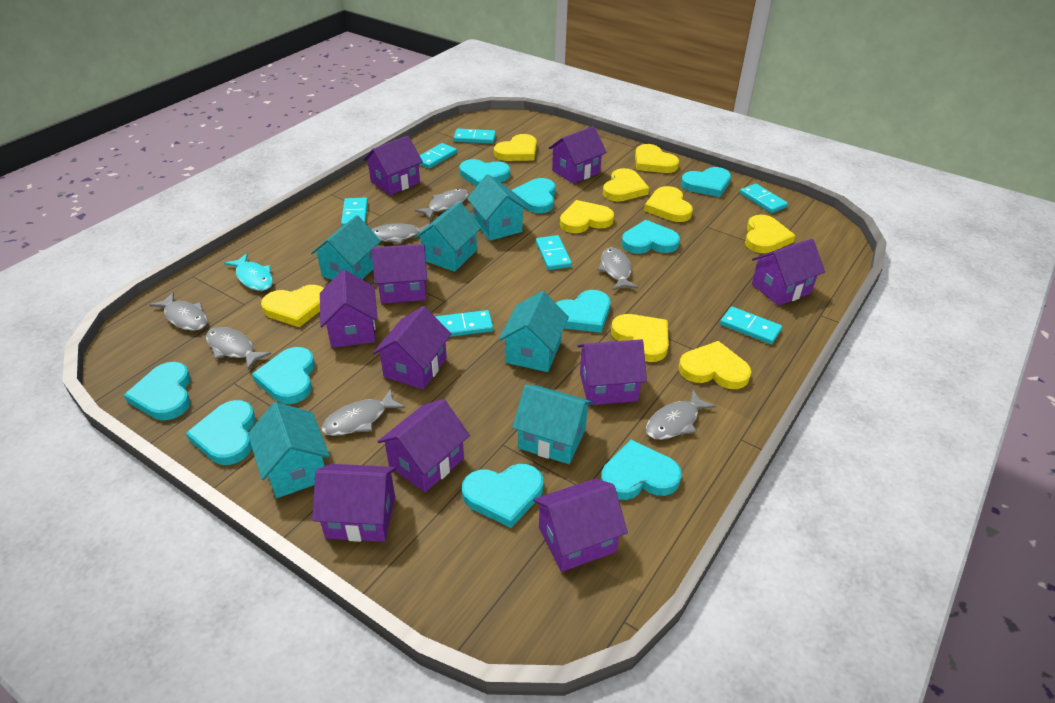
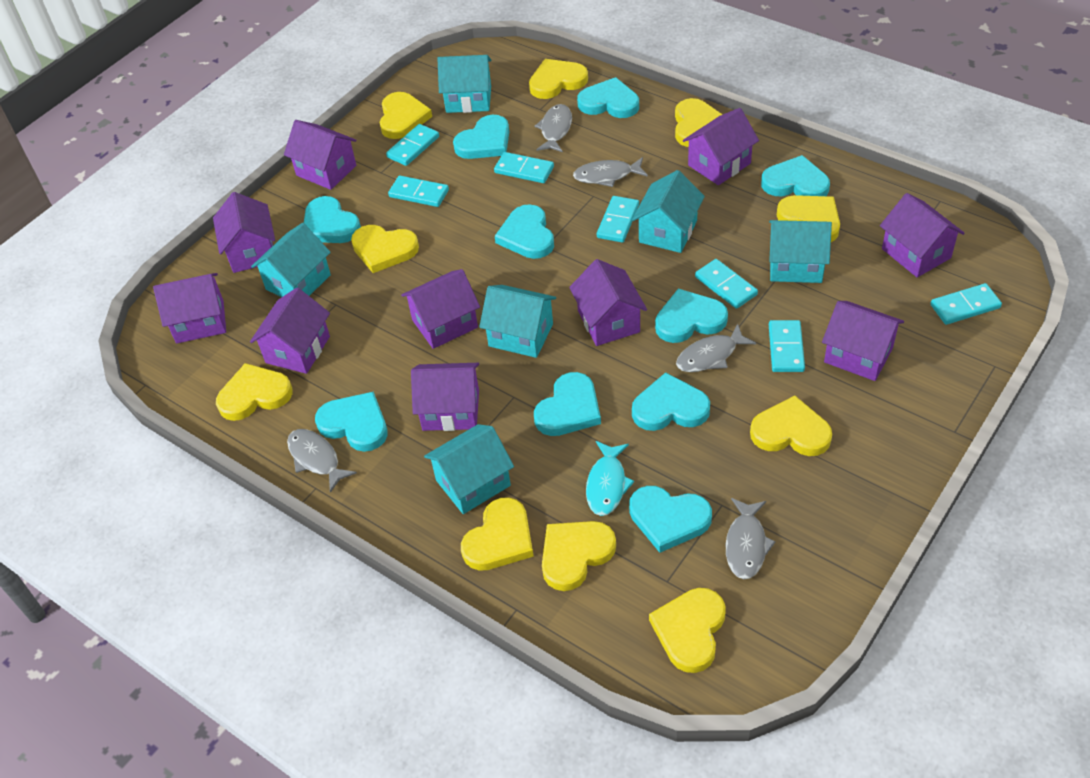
grey fish: 7 -> 5
yellow heart: 9 -> 10

